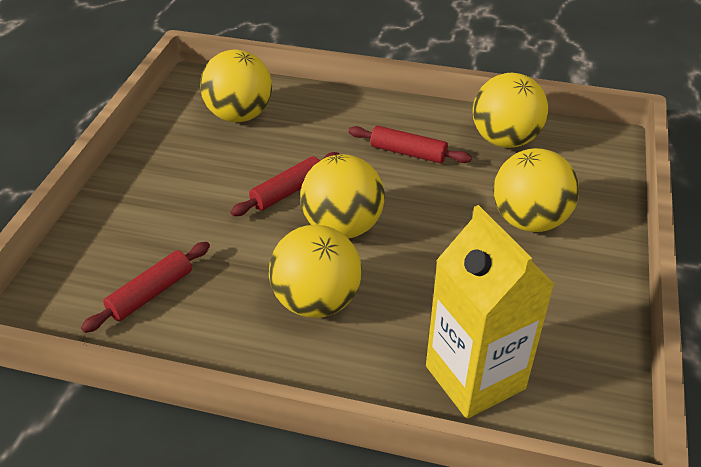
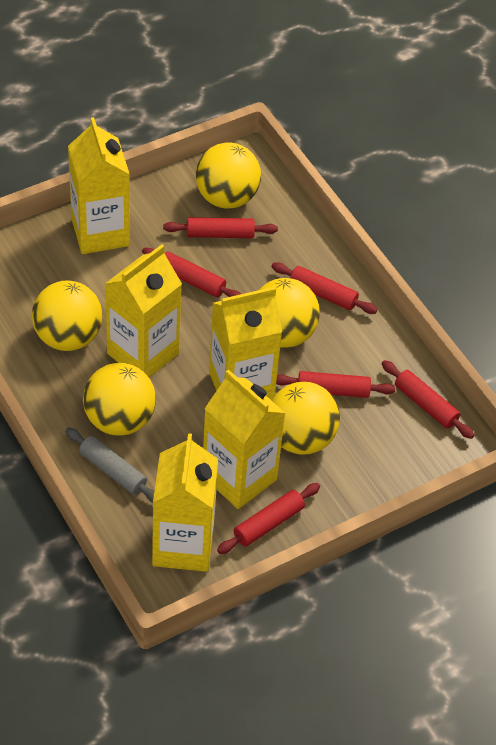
grey rolling pin: 0 -> 1
red rolling pin: 3 -> 6
yellow carton: 1 -> 5

